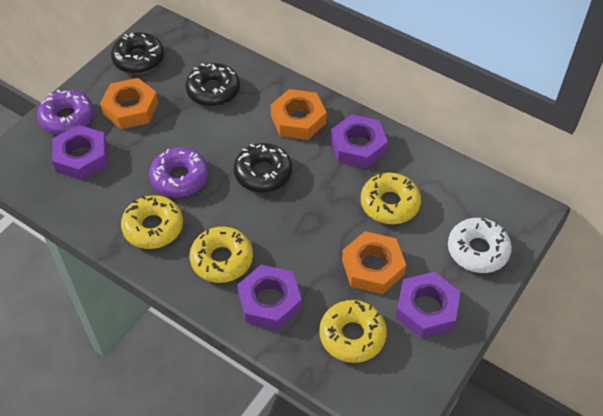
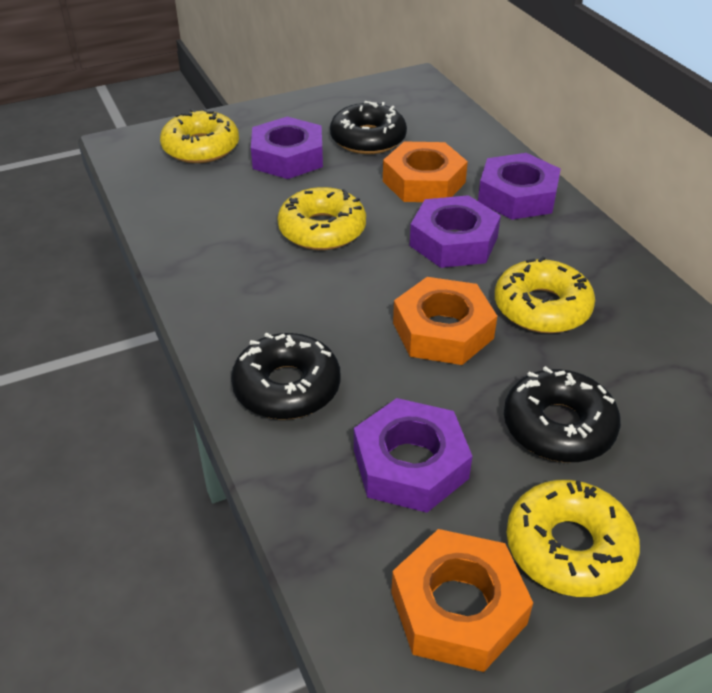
purple donut: 2 -> 0
white donut: 1 -> 0

